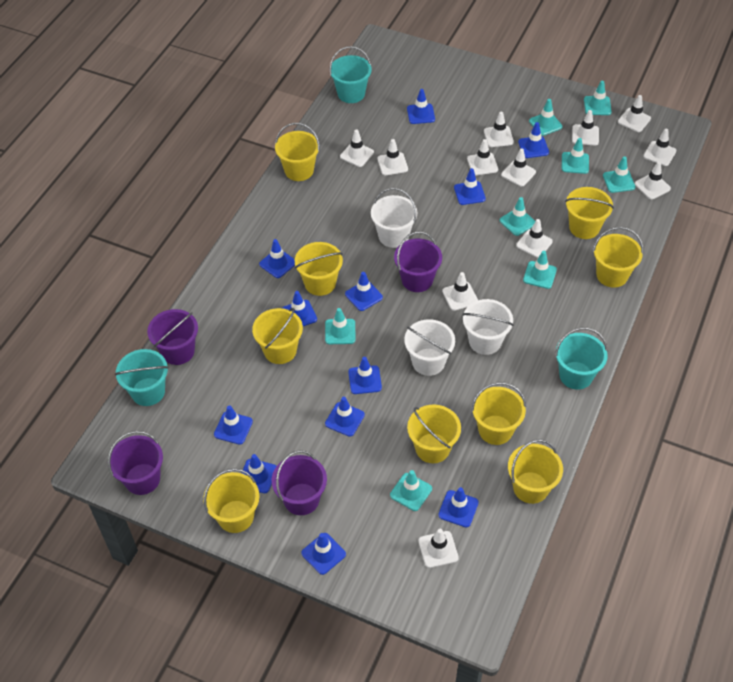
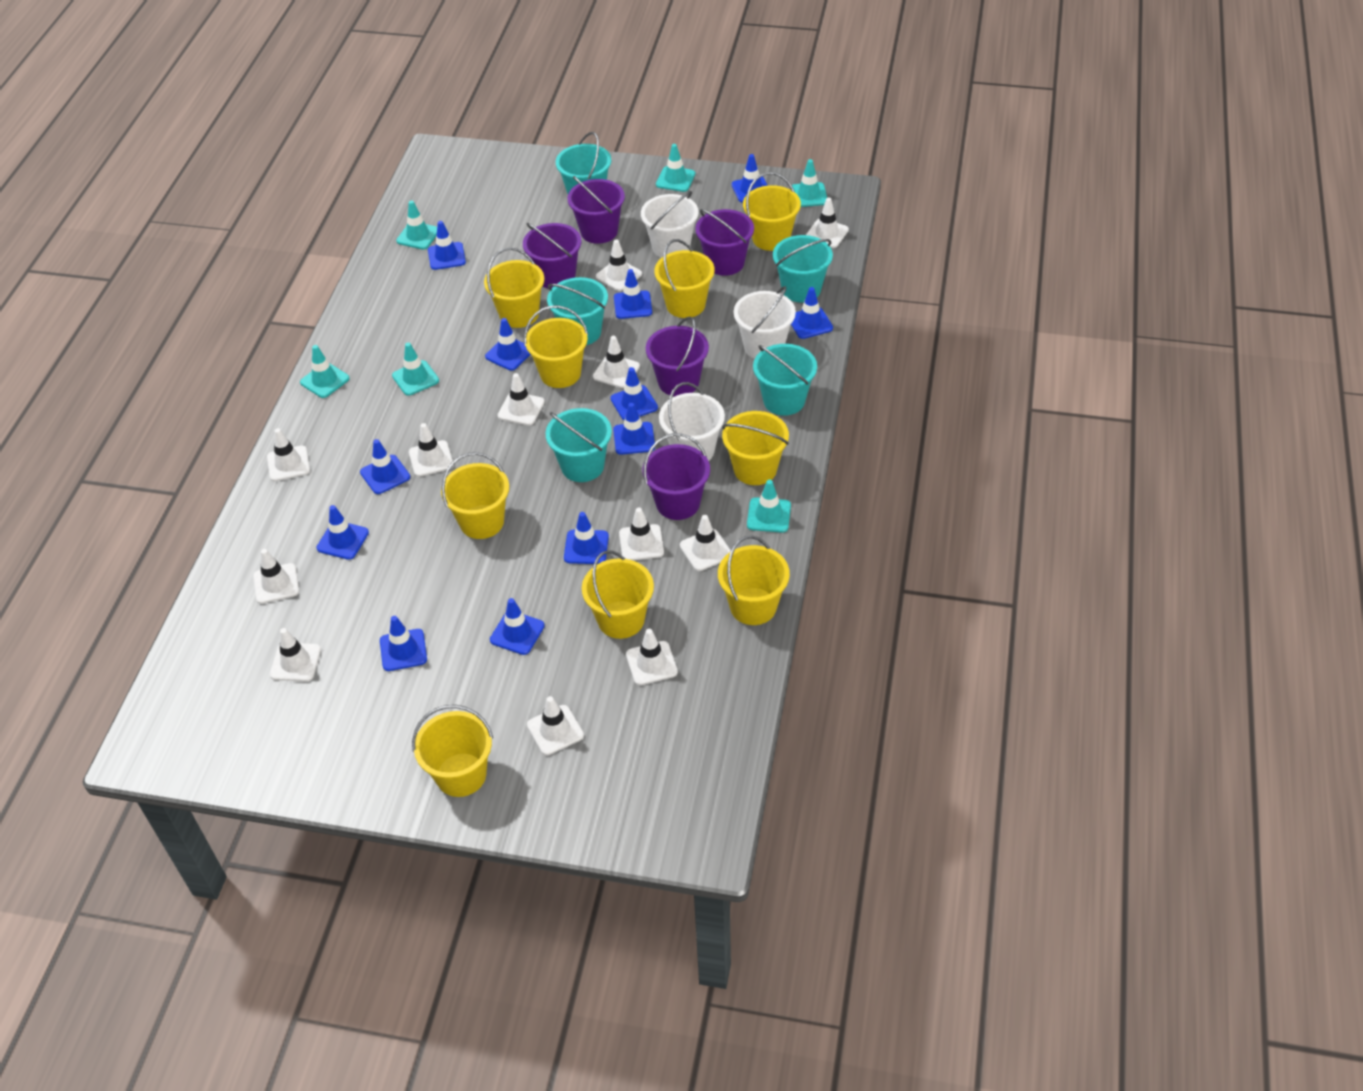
purple bucket: 4 -> 5
turquoise bucket: 3 -> 5
turquoise traffic cone: 8 -> 6

